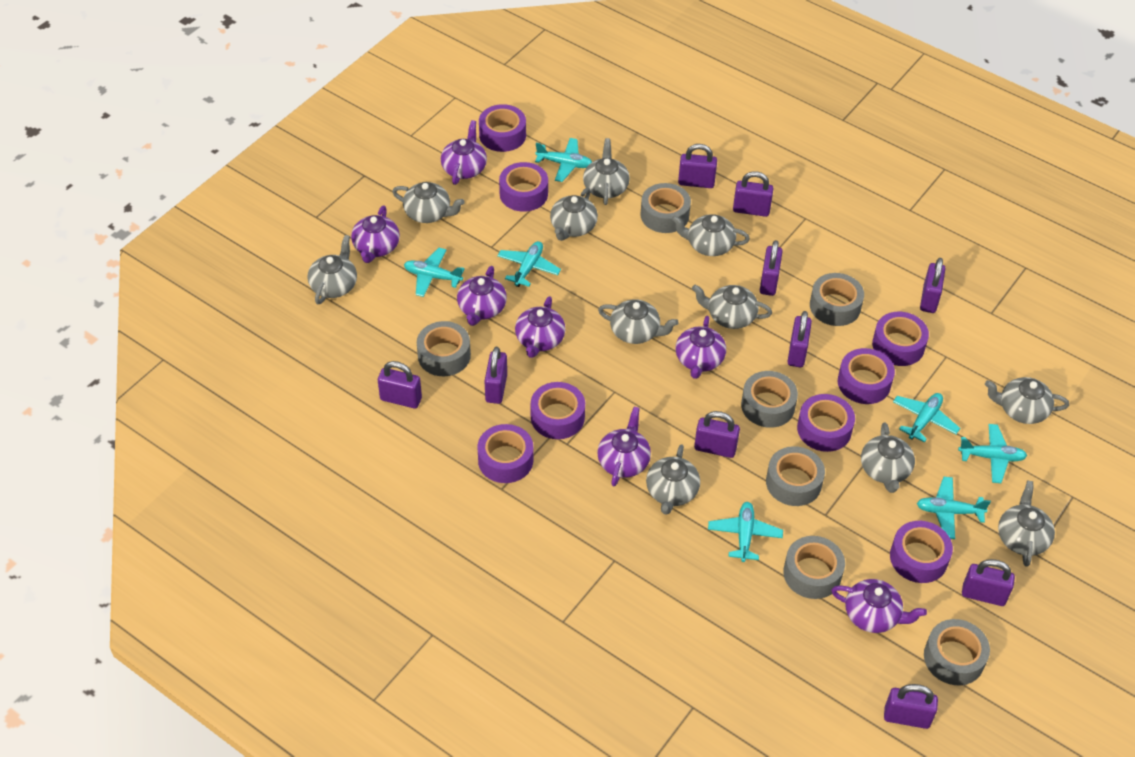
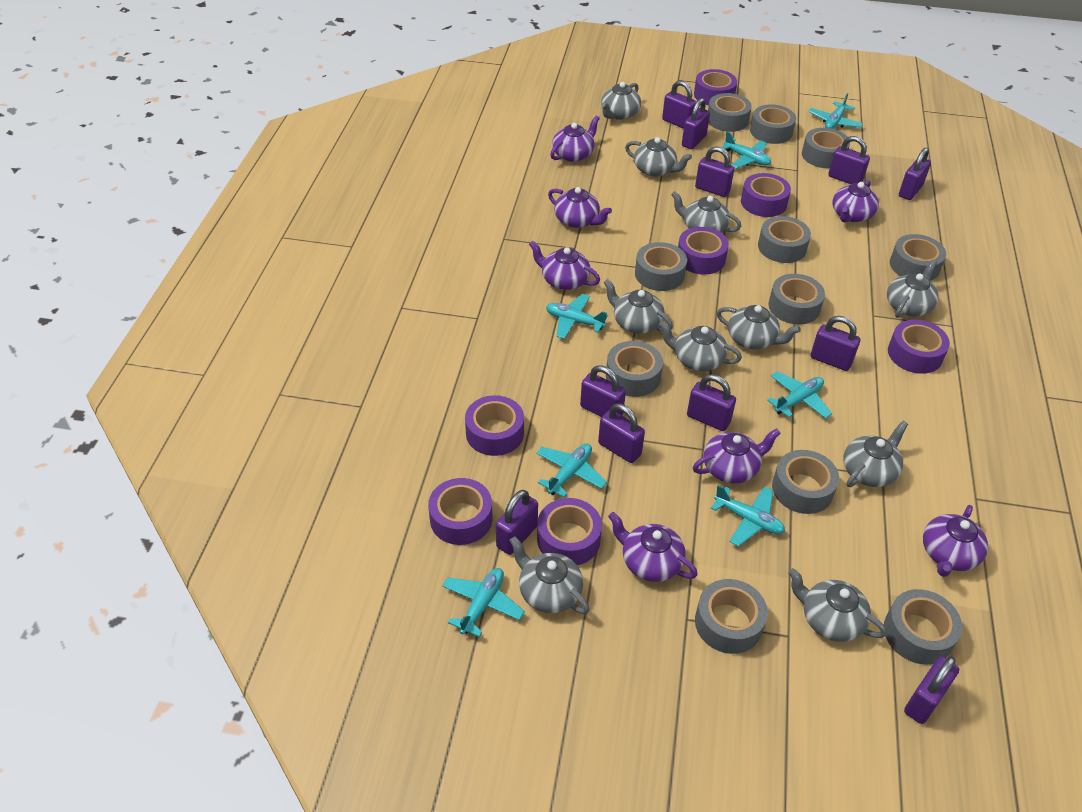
grey tape: 7 -> 11
grey teapot: 11 -> 10
purple padlock: 10 -> 11
purple tape: 8 -> 7

